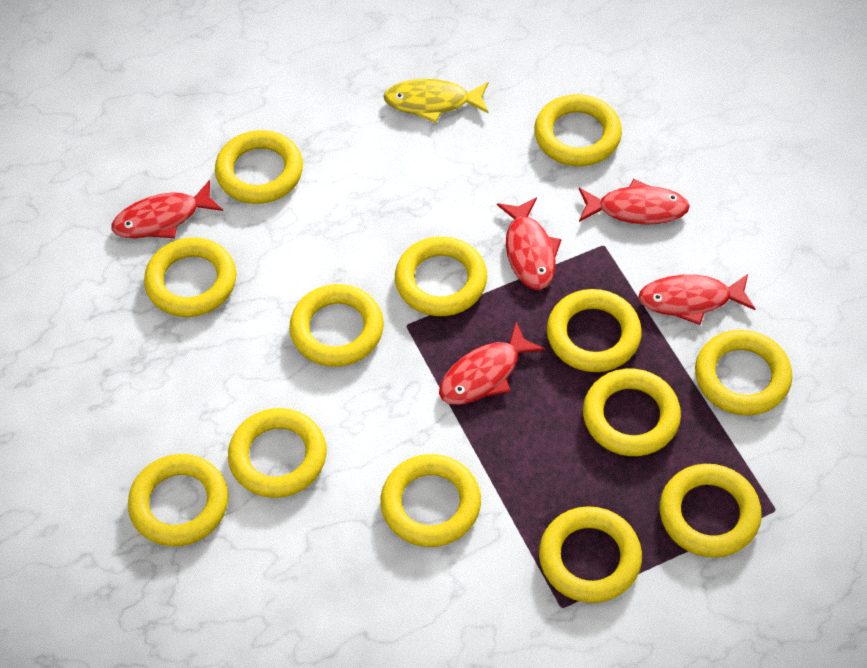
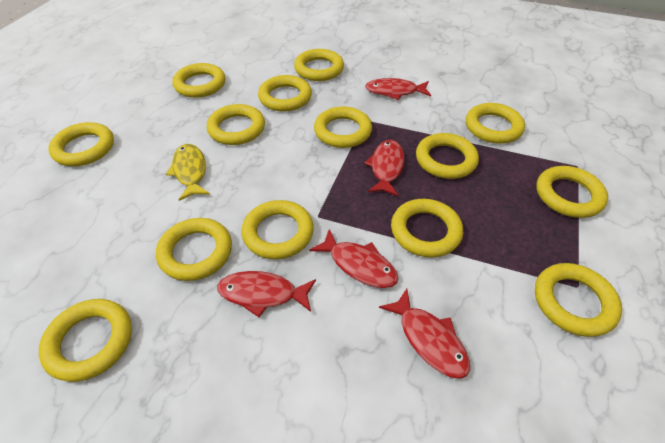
yellow ring: 13 -> 14

